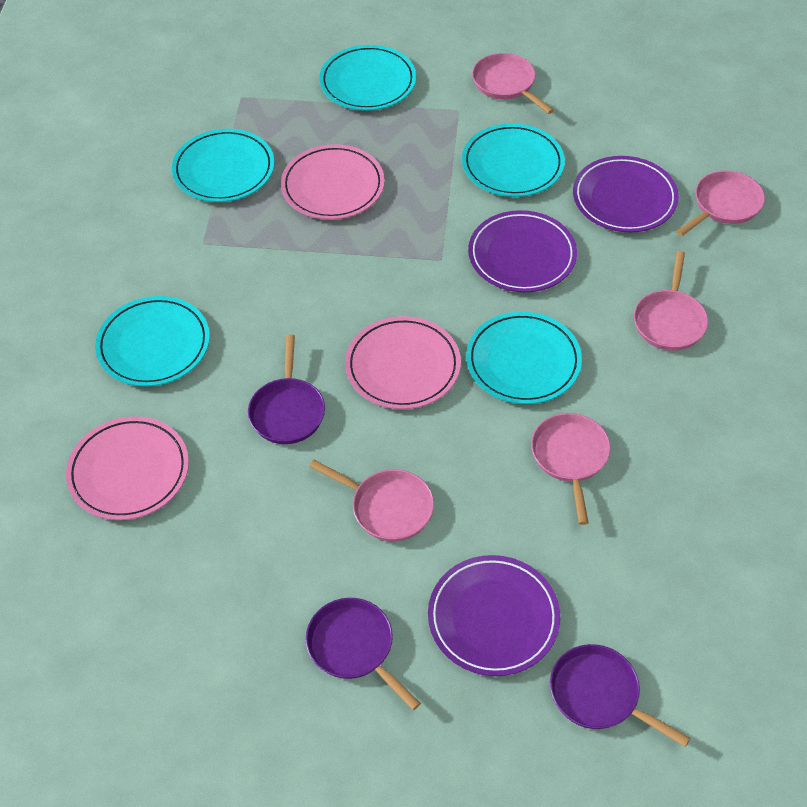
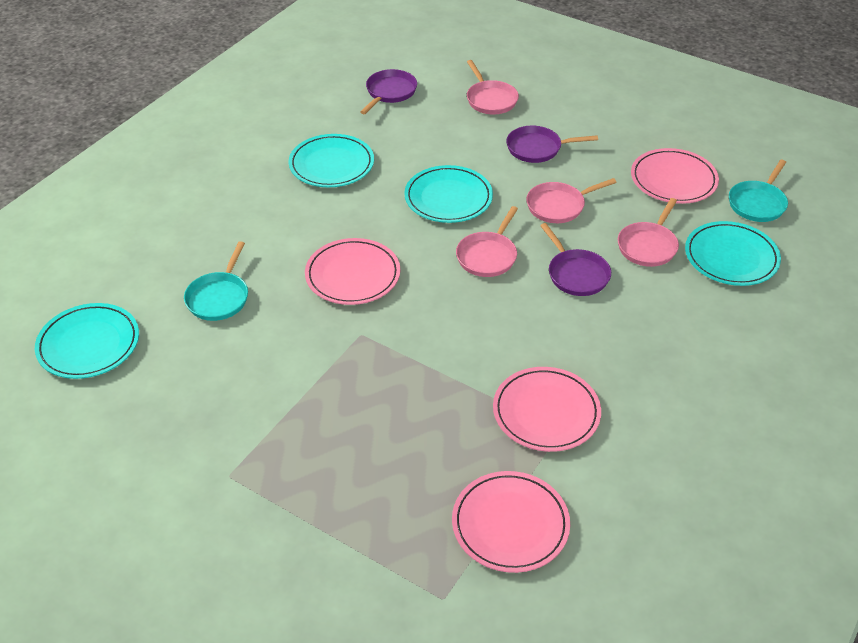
pink pan: 5 -> 4
pink plate: 3 -> 4
purple plate: 3 -> 0
turquoise pan: 0 -> 2
turquoise plate: 5 -> 4

